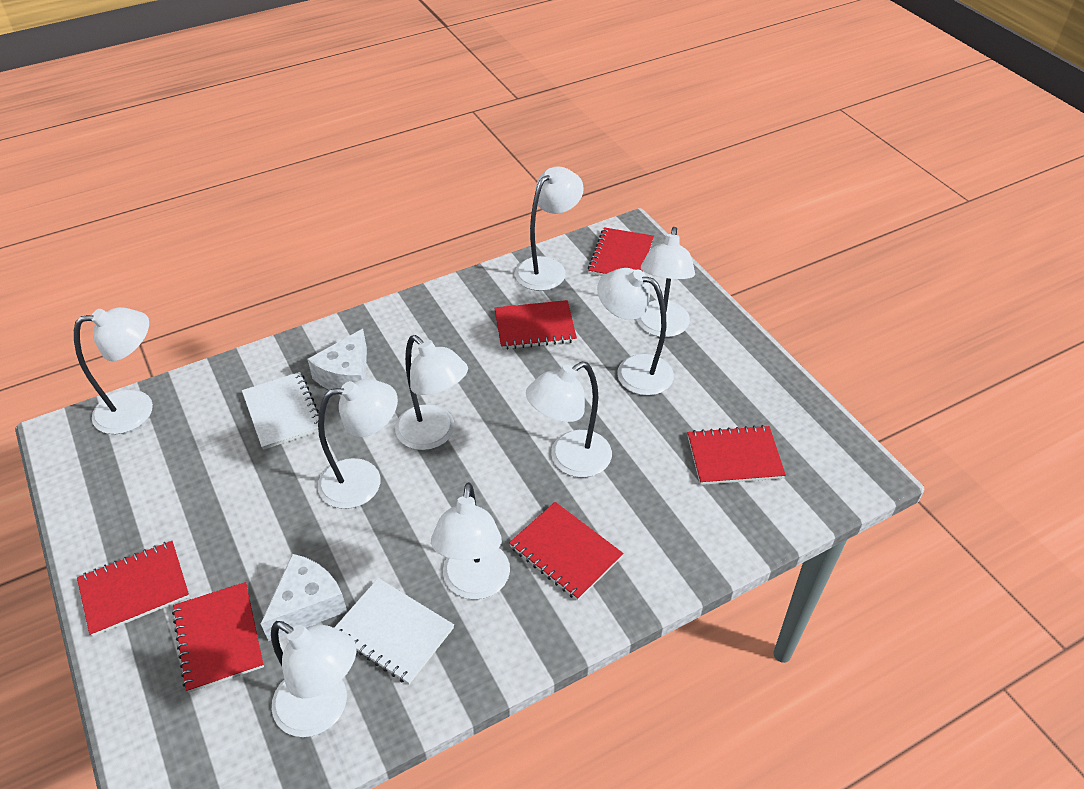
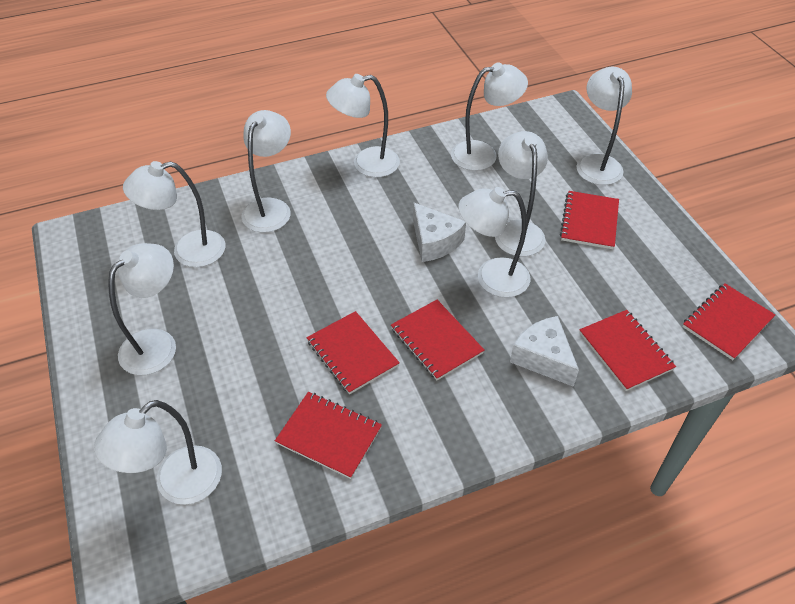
white notebook: 2 -> 0

